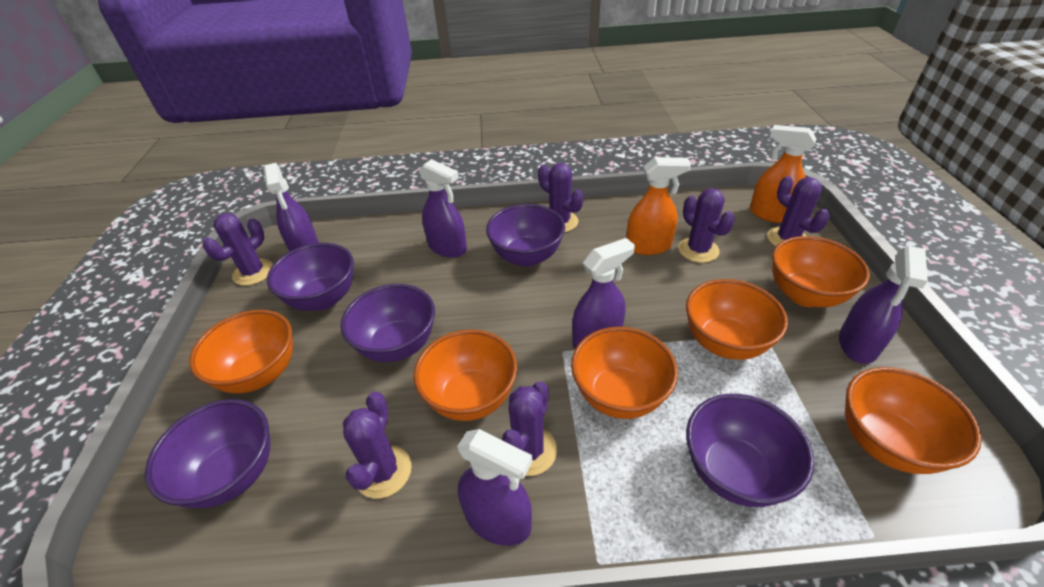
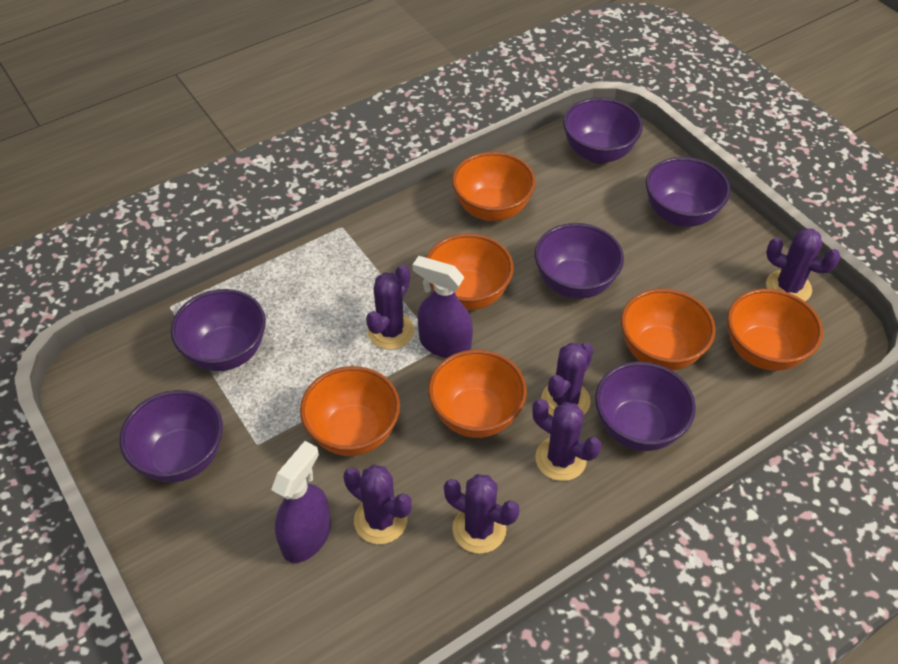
orange spray bottle: 2 -> 0
purple bowl: 5 -> 6
purple spray bottle: 5 -> 2

